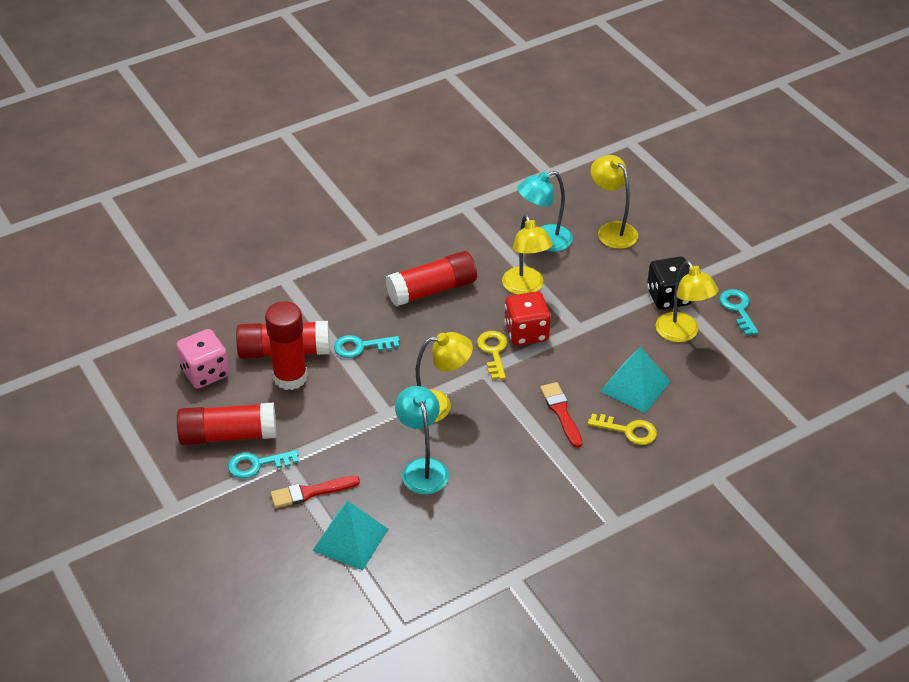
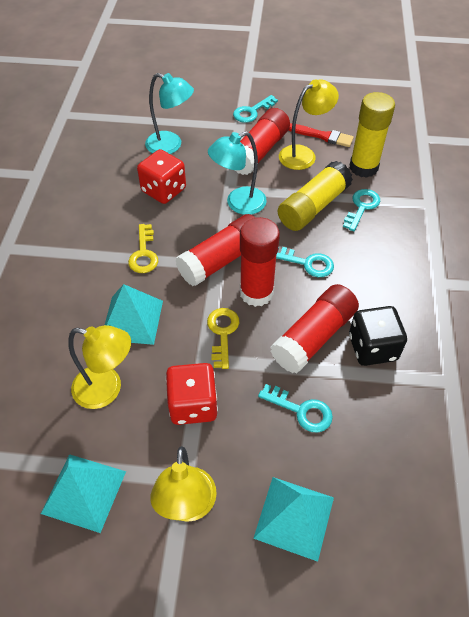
pink dice: 1 -> 0
red brush: 2 -> 1
red dice: 1 -> 2
turquoise key: 3 -> 4
turquoise pyramid: 2 -> 3
yellow glue stick: 0 -> 2
yellow lamp: 4 -> 3

